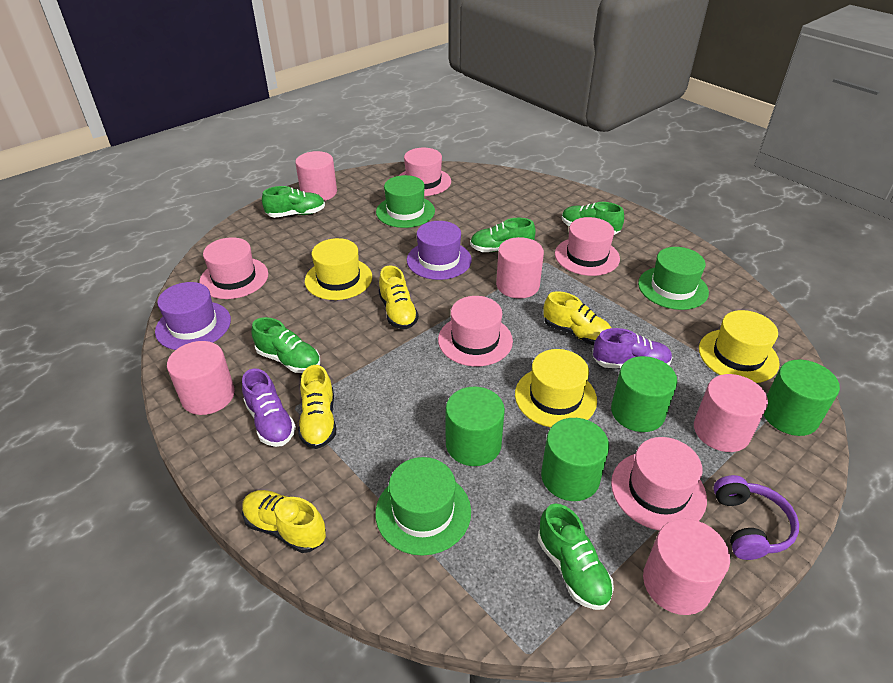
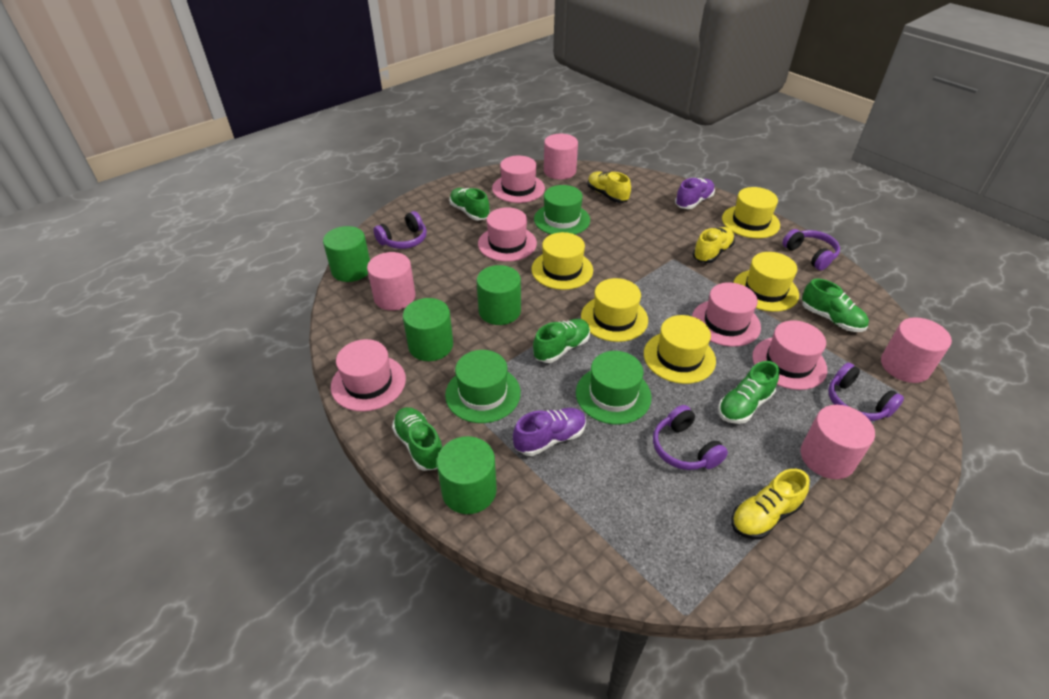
pink cylinder: 5 -> 4
purple hat: 2 -> 0
purple headphones: 1 -> 4
yellow hat: 3 -> 5
yellow shoe: 4 -> 3

